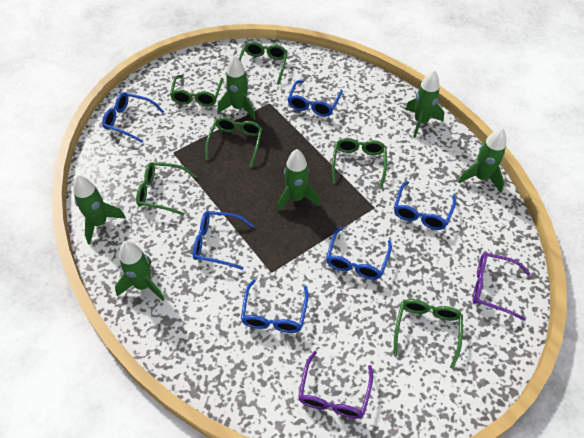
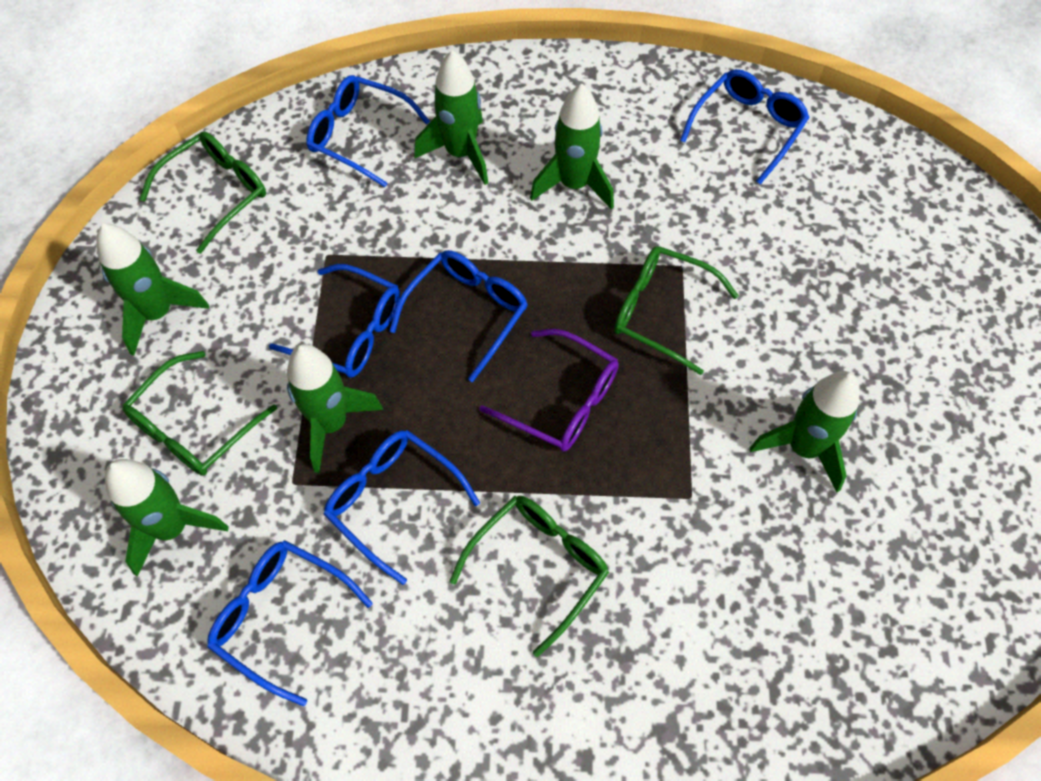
green glasses: 6 -> 4
purple glasses: 2 -> 1

